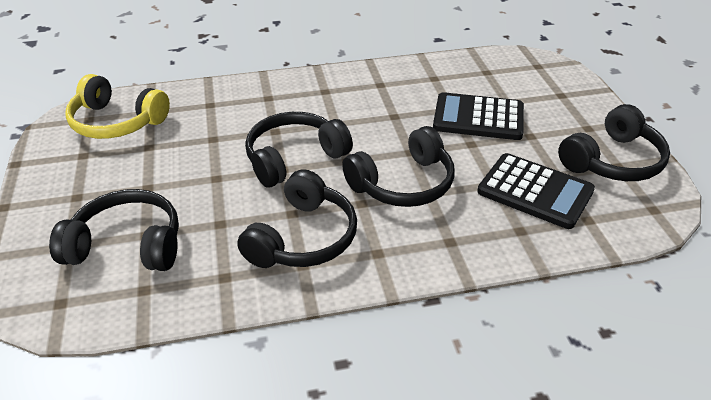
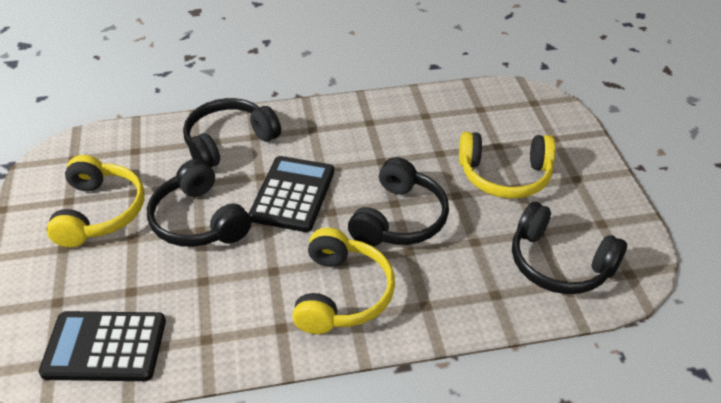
black headphones: 5 -> 4
yellow headphones: 1 -> 3

